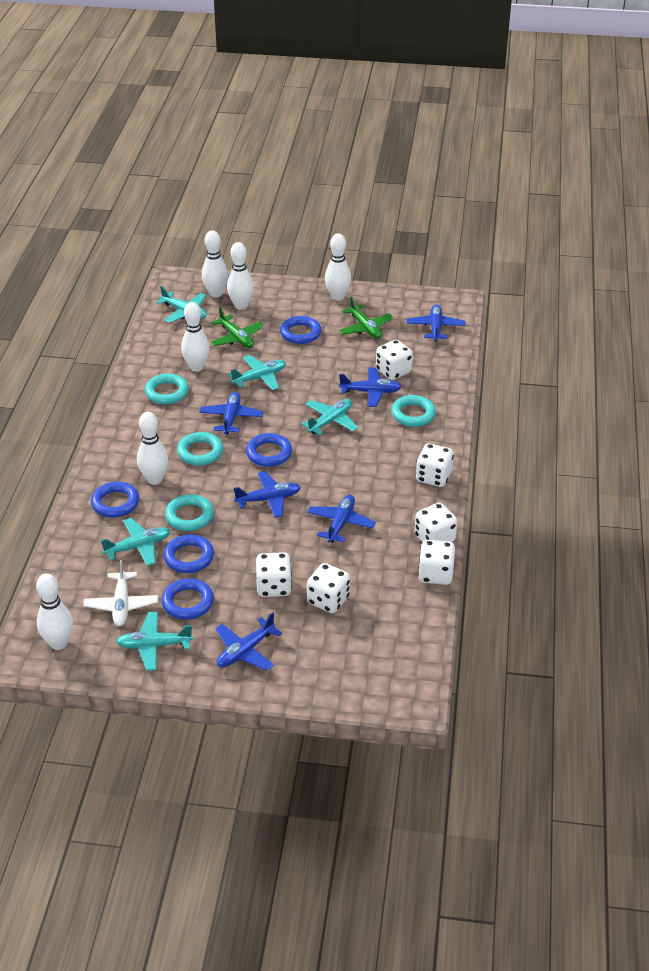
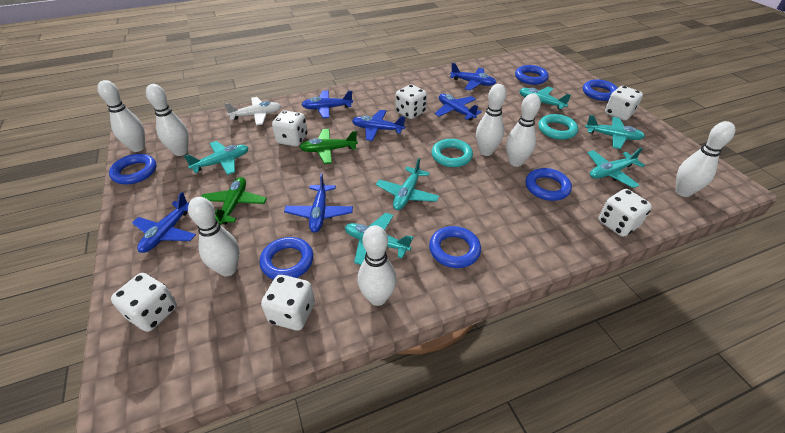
blue ring: 5 -> 6
turquoise plane: 5 -> 6
turquoise ring: 4 -> 2
white bowling pin: 6 -> 7

